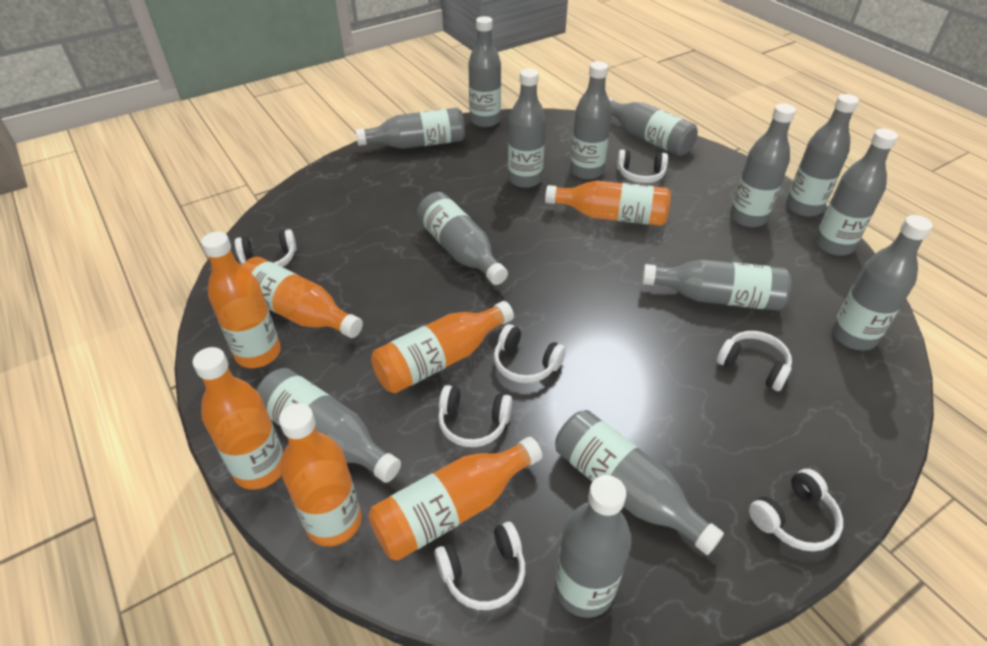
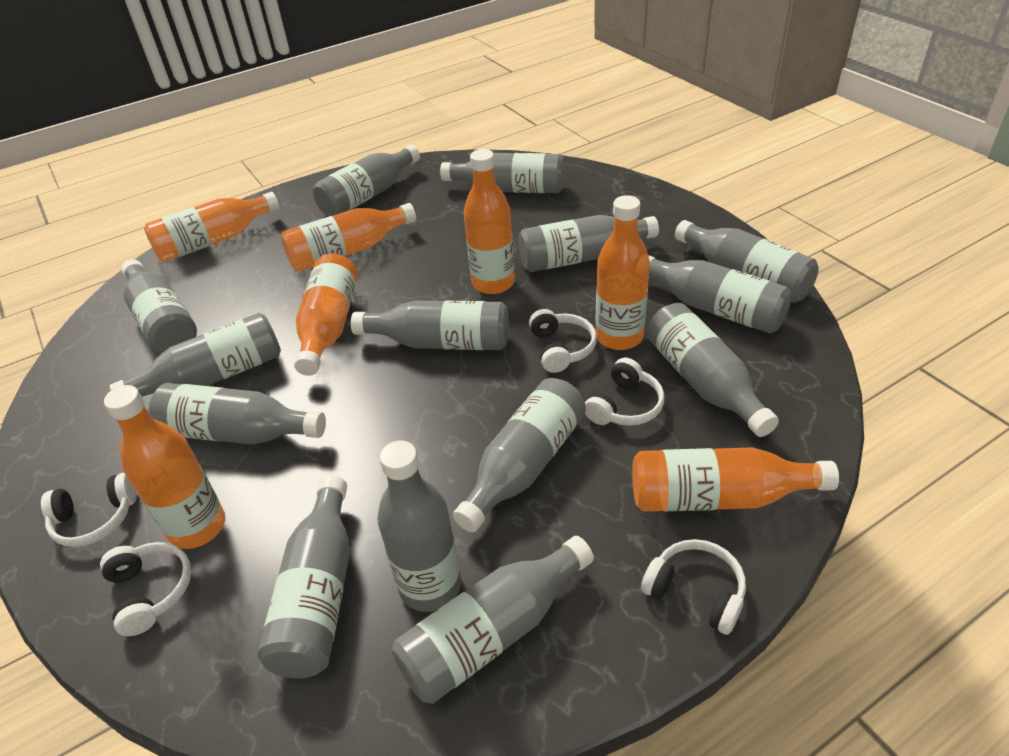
white headphones: 7 -> 5

